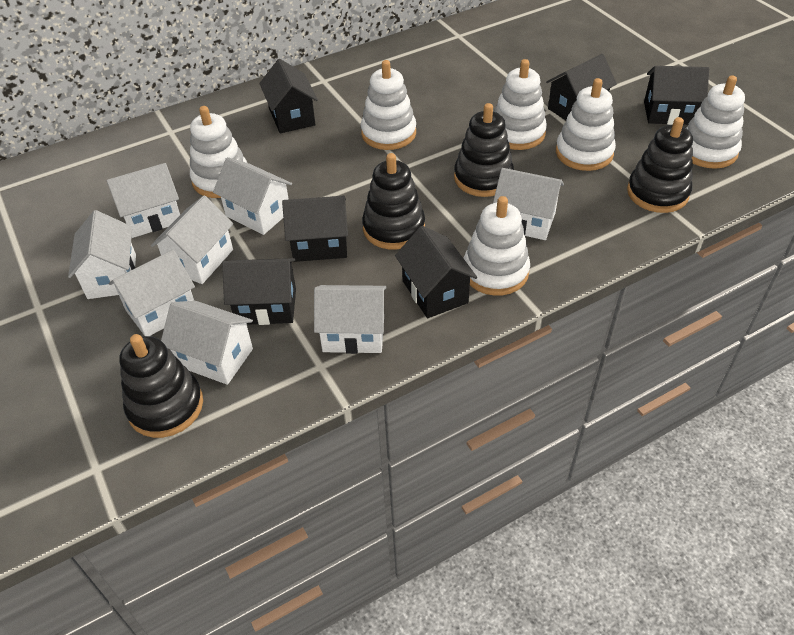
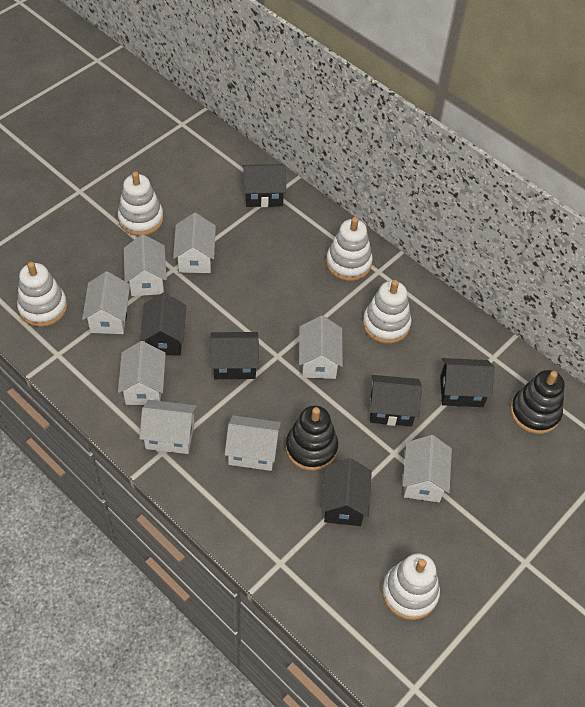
black stacking toy: 4 -> 2
white stacking toy: 6 -> 5

